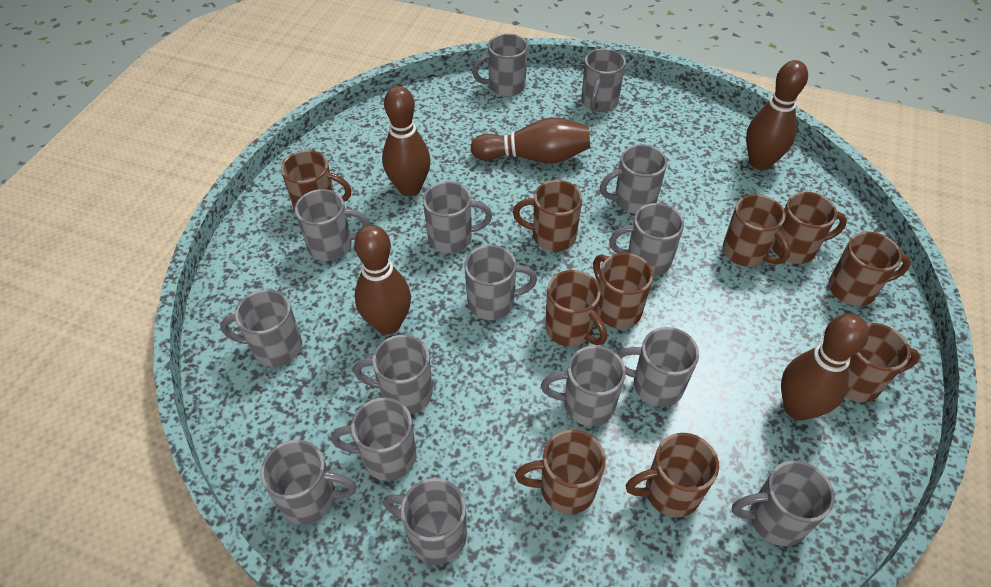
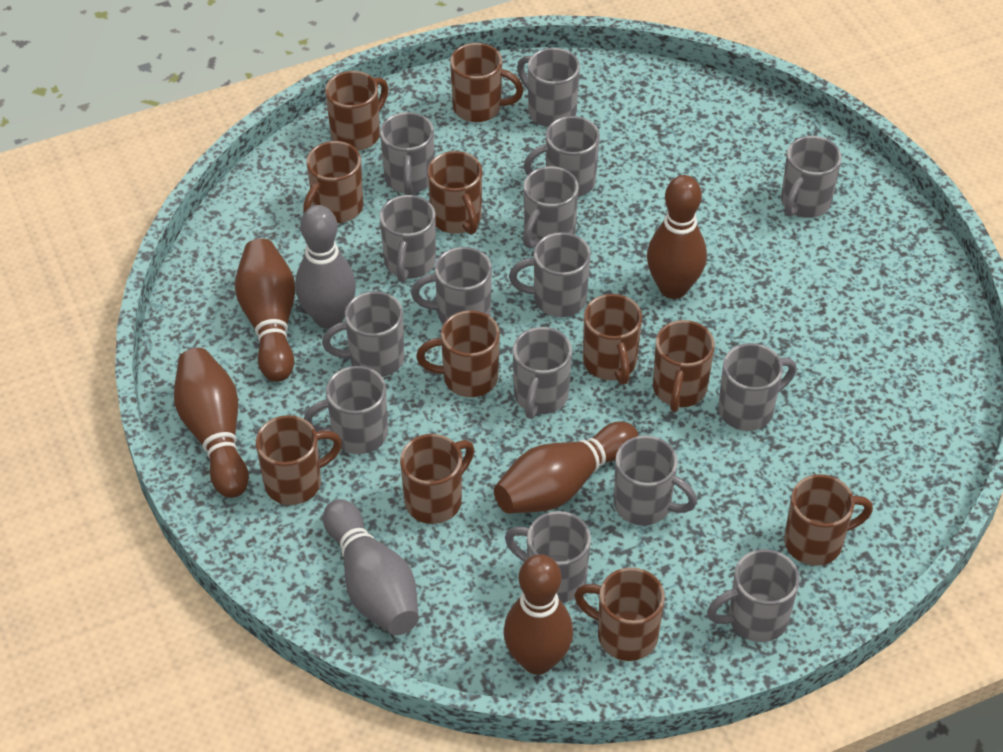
brown mug: 10 -> 11
grey bowling pin: 0 -> 2

